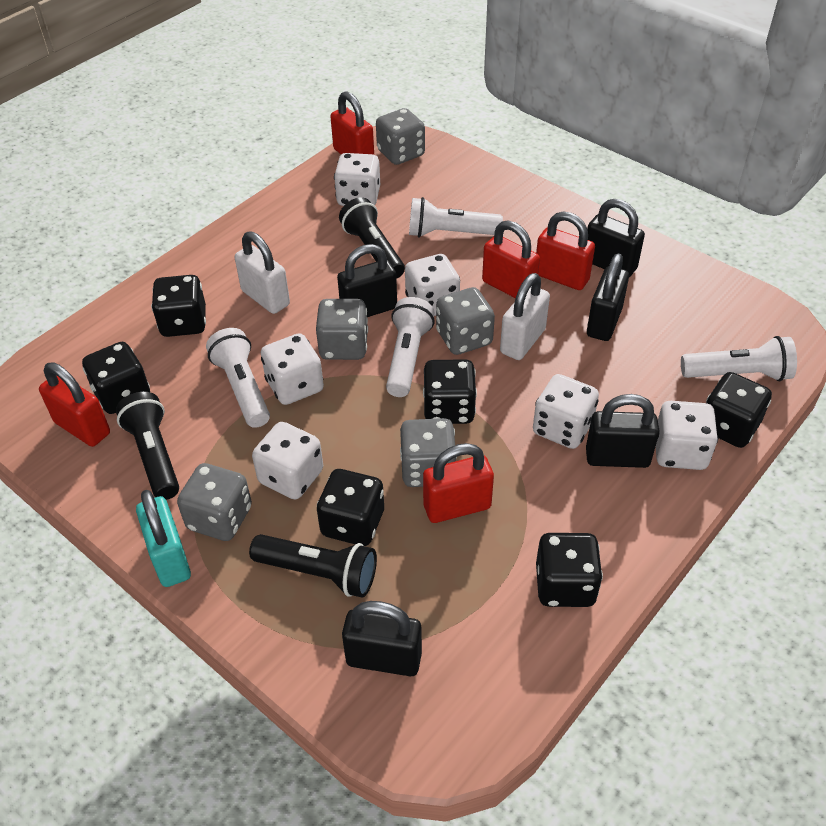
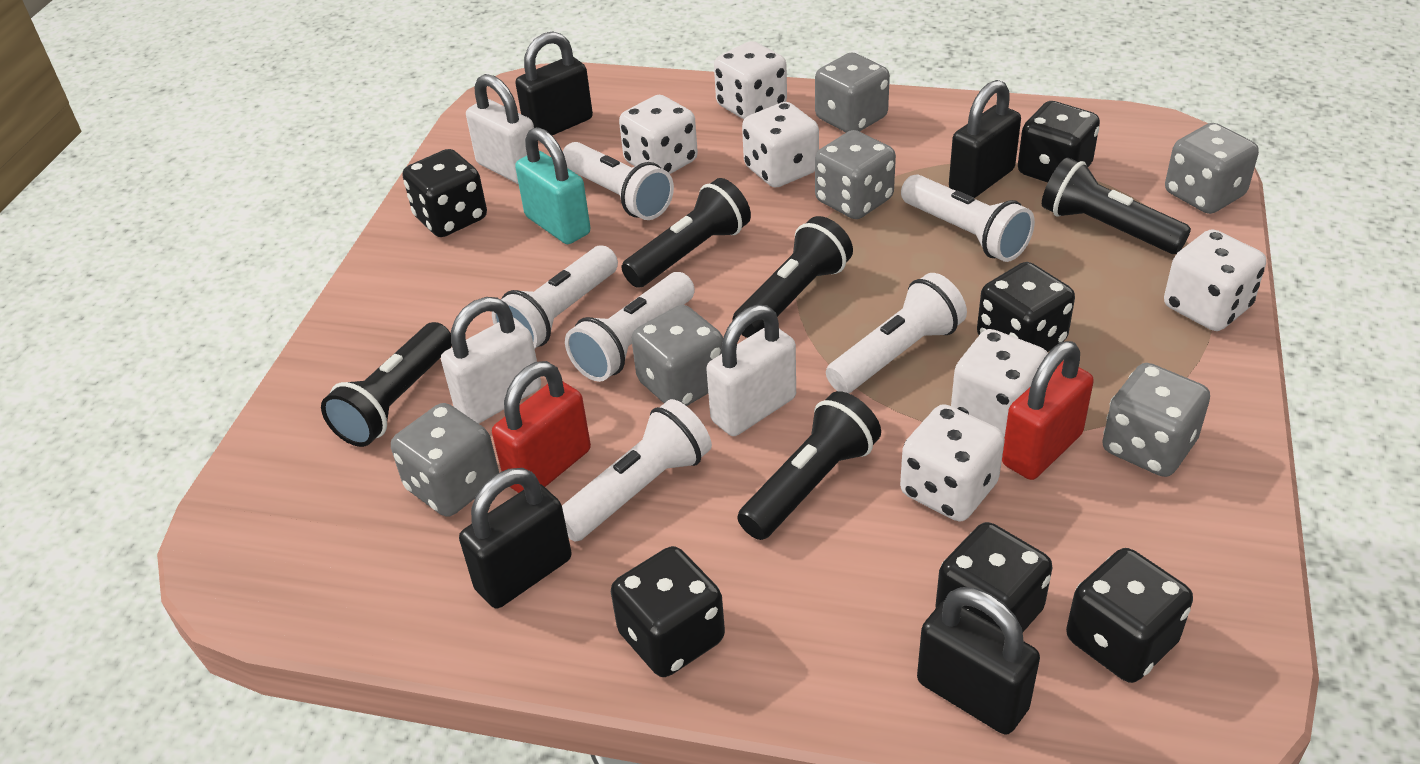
black flashlight: 3 -> 5
black padlock: 5 -> 4
grey dice: 5 -> 6
red padlock: 5 -> 2
white flashlight: 4 -> 6
white padlock: 2 -> 3

